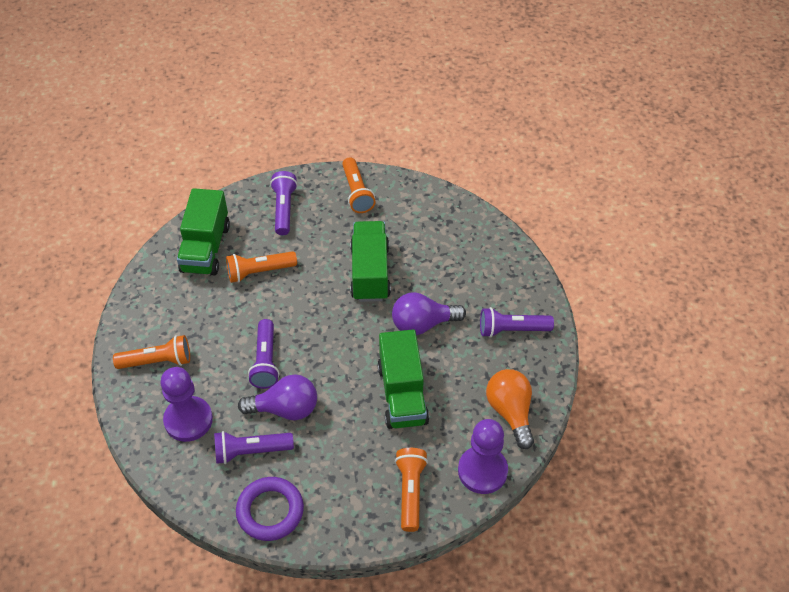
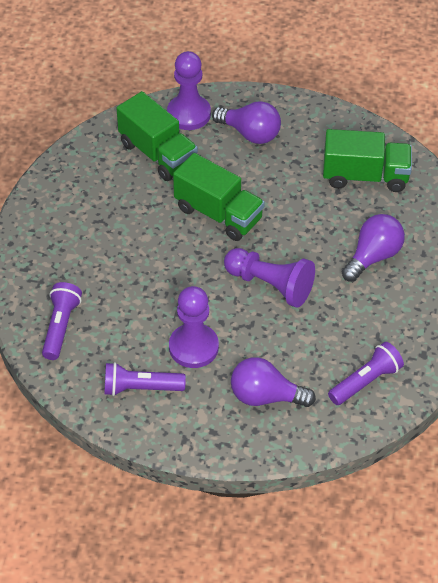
orange flashlight: 4 -> 0
orange light bulb: 1 -> 0
purple flashlight: 4 -> 3
purple light bulb: 2 -> 3
purple pawn: 2 -> 3
purple ring: 1 -> 0

